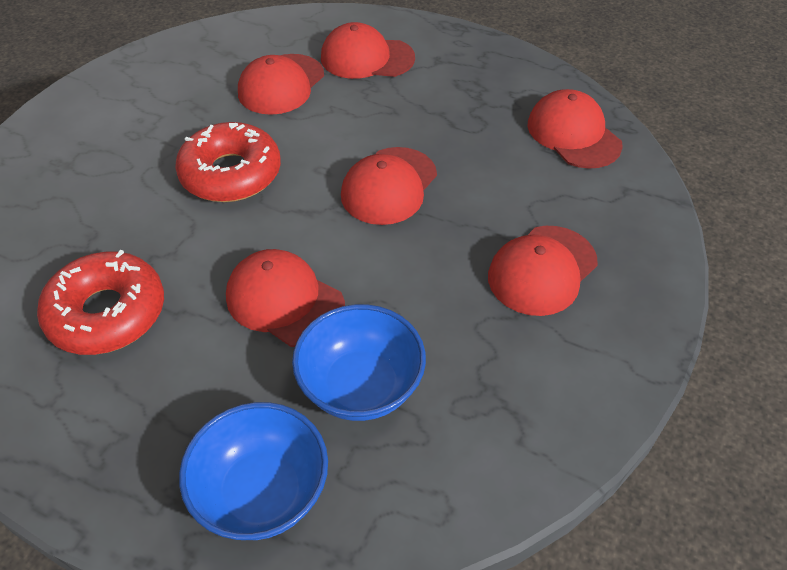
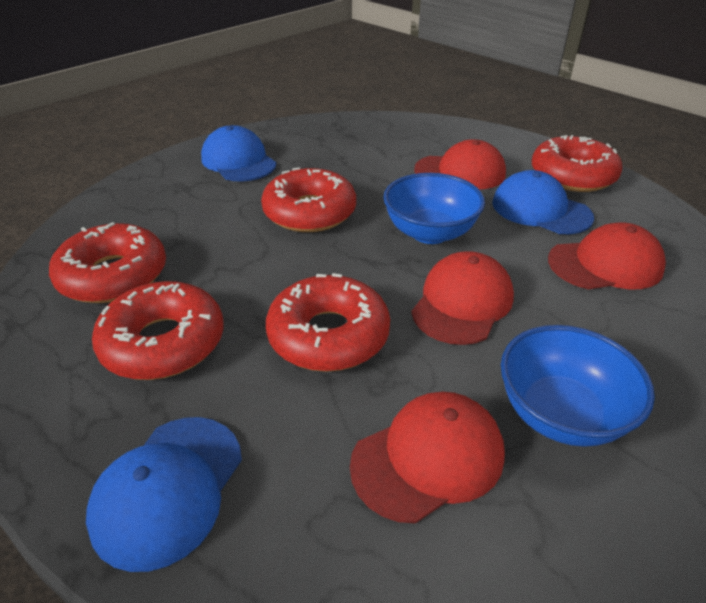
blue cap: 0 -> 3
red cap: 6 -> 4
red donut: 2 -> 5

